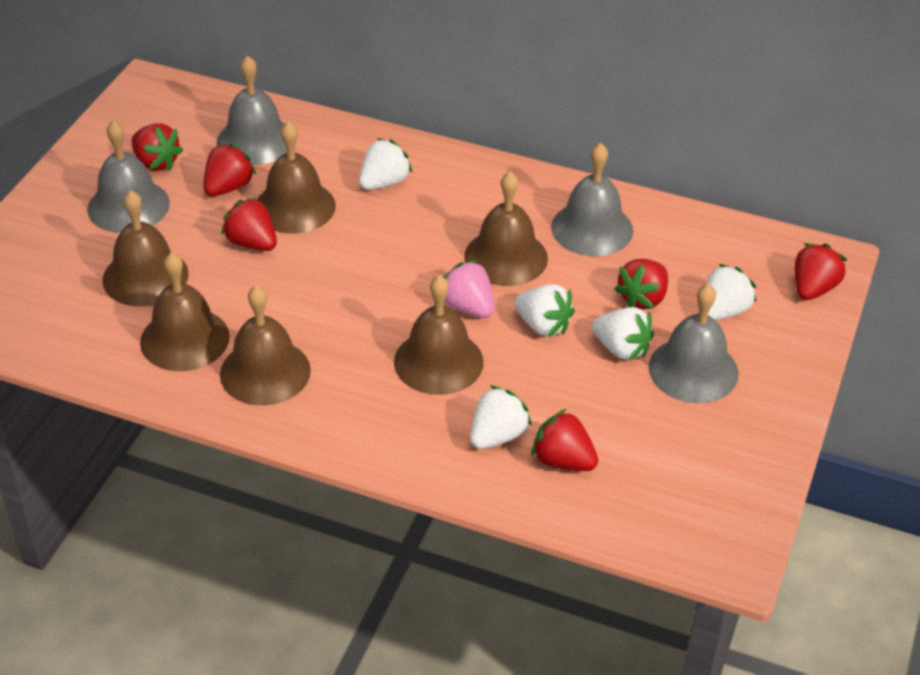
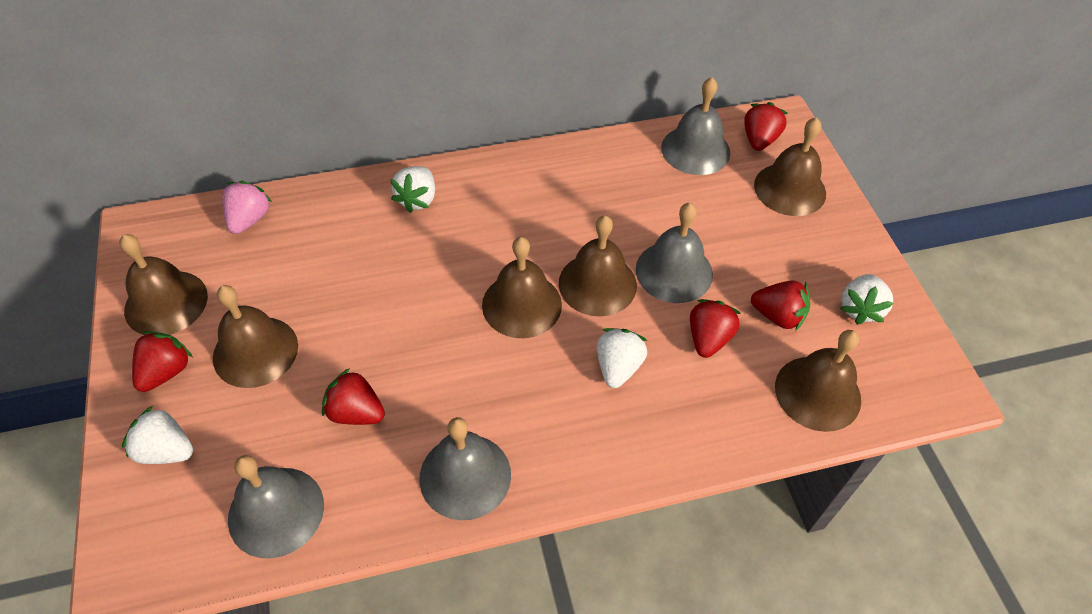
red strawberry: 6 -> 5
white strawberry: 5 -> 4

